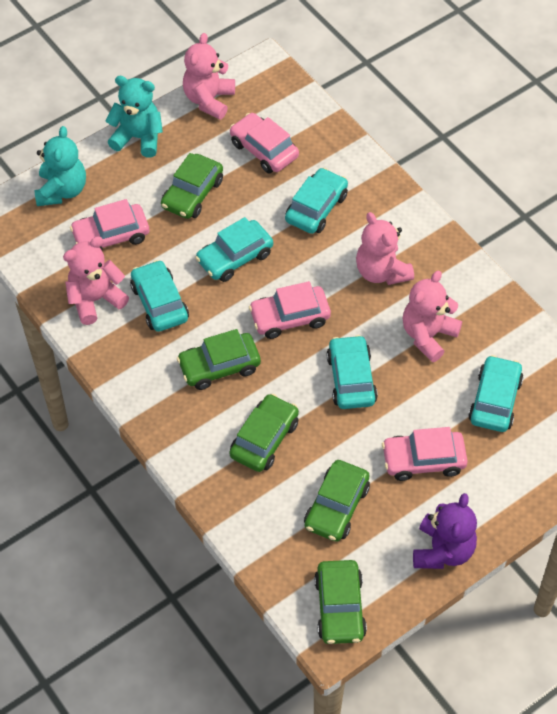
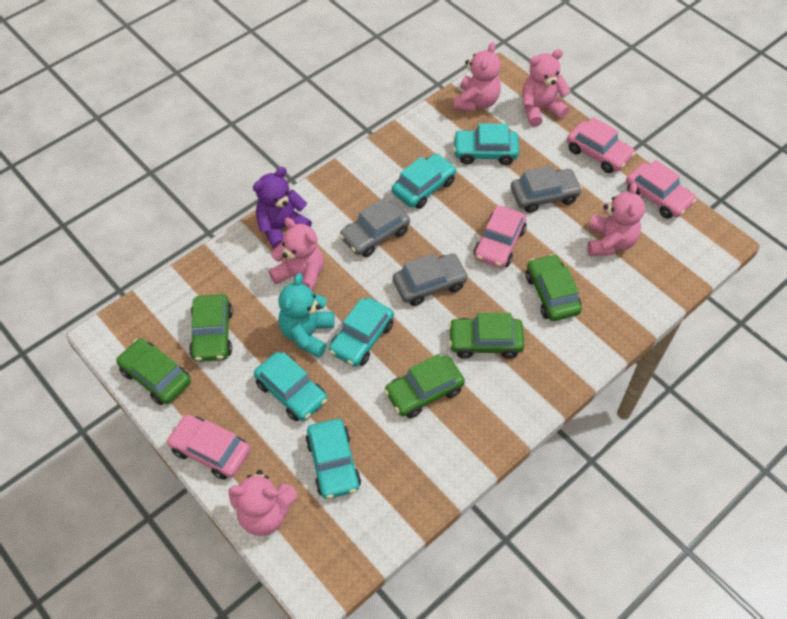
grey car: 0 -> 3
pink teddy bear: 4 -> 5
turquoise teddy bear: 2 -> 1

